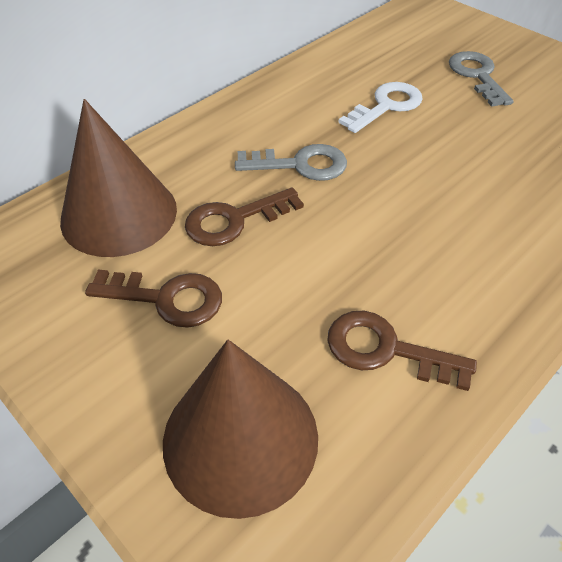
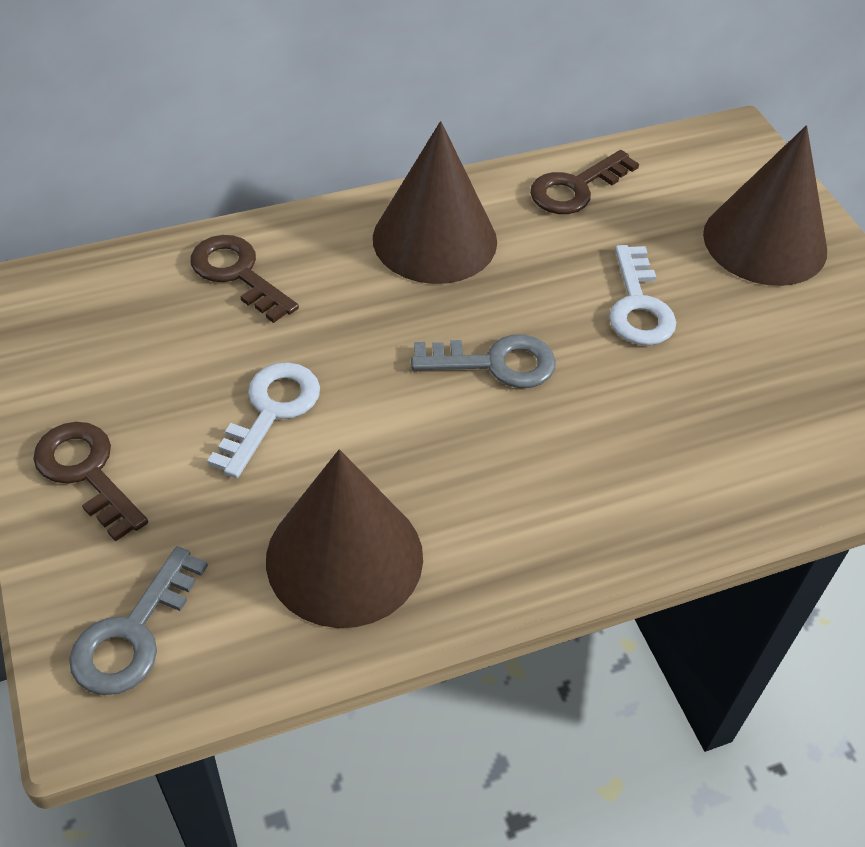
brown cone: 2 -> 3
white key: 1 -> 2

